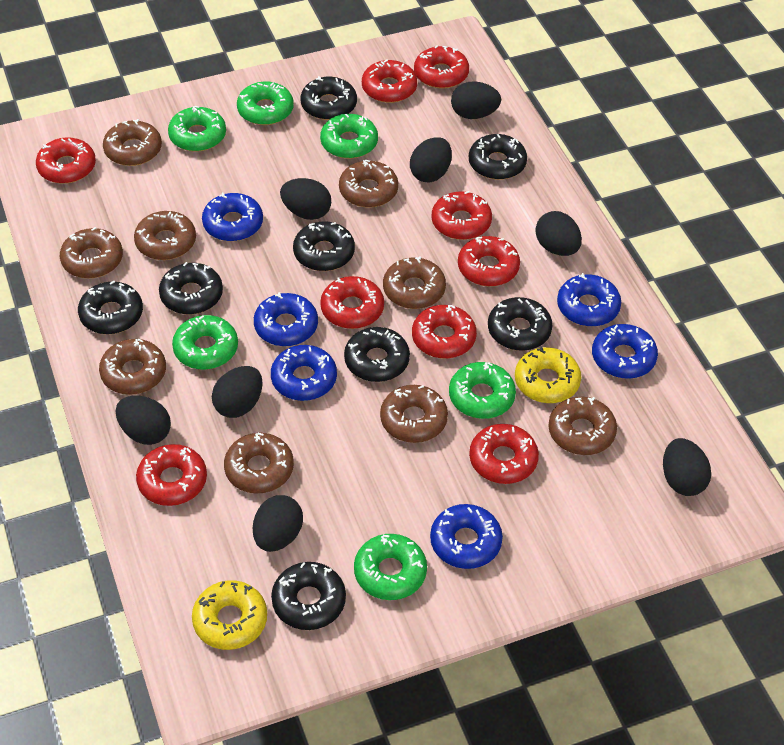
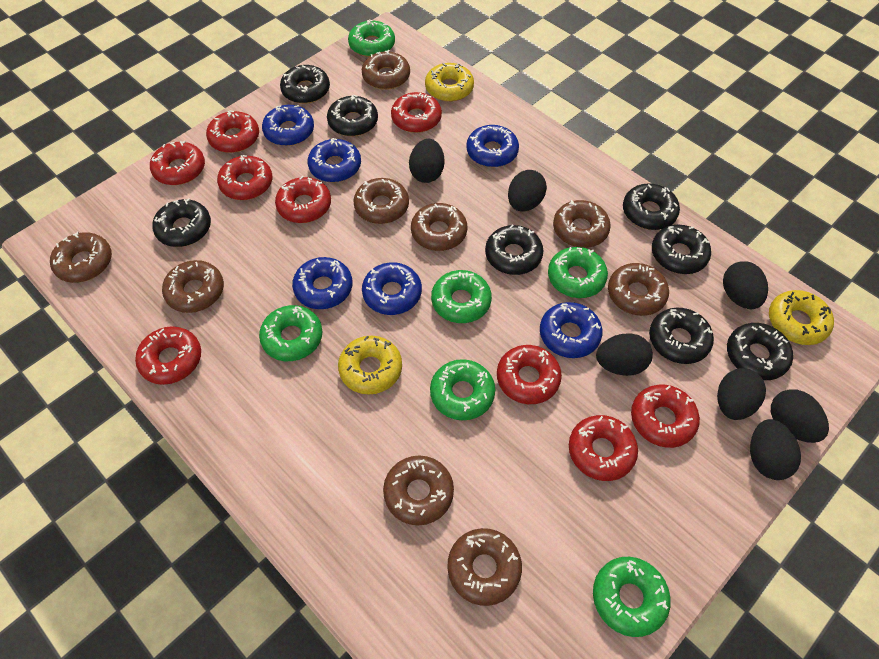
black egg: 8 -> 7
yellow donut: 2 -> 3

